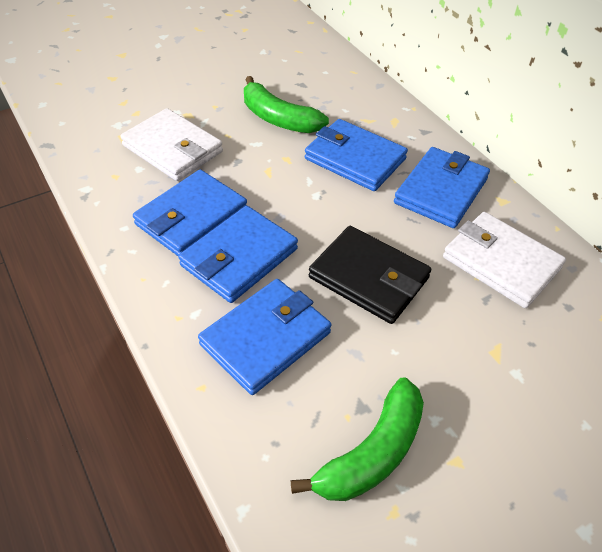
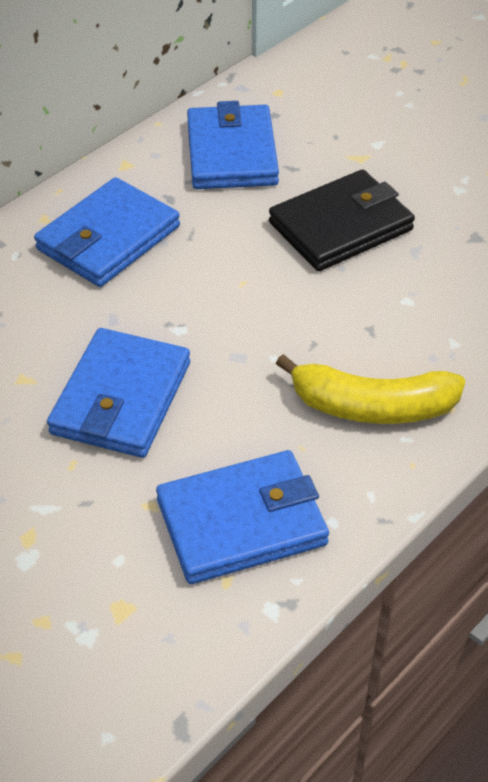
blue wallet: 5 -> 4
green banana: 2 -> 0
white wallet: 2 -> 0
yellow banana: 0 -> 1

